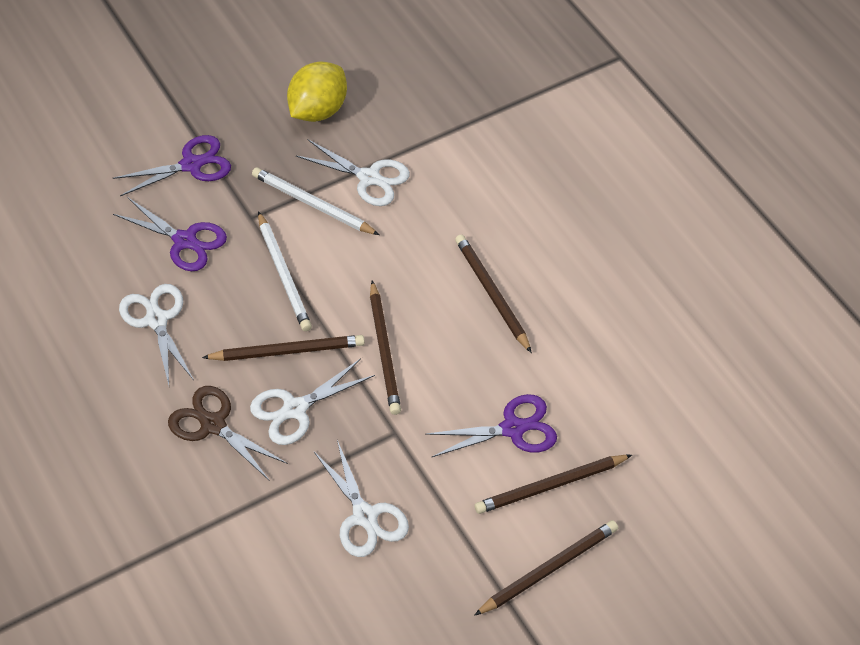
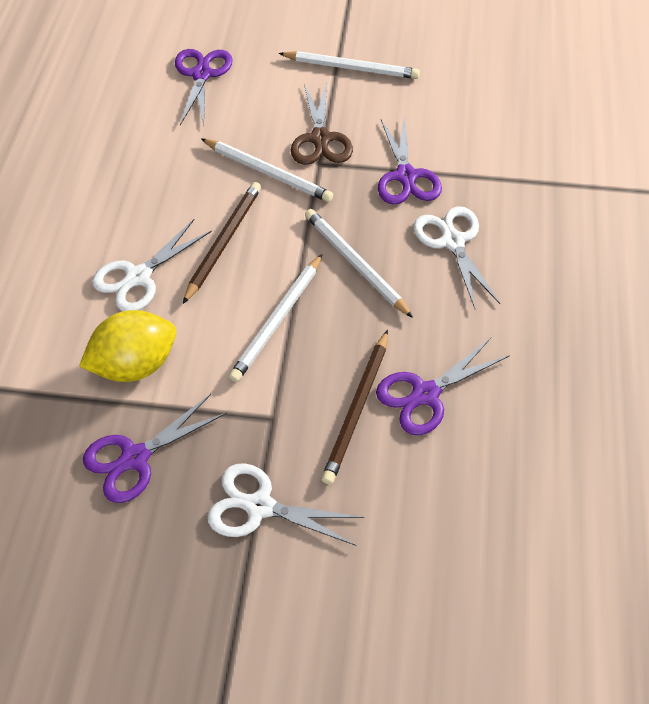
brown pencil: 5 -> 2
purple scissors: 3 -> 4
white pencil: 2 -> 4
white scissors: 4 -> 3

